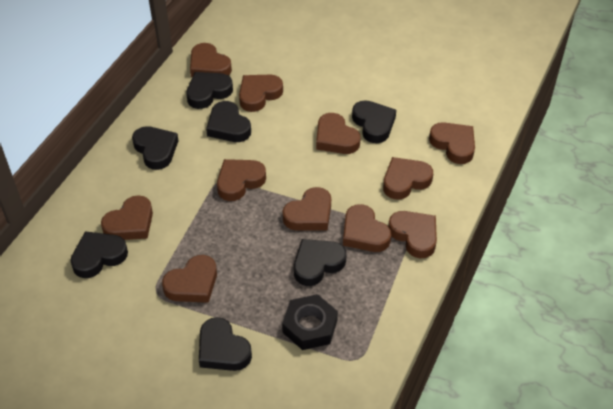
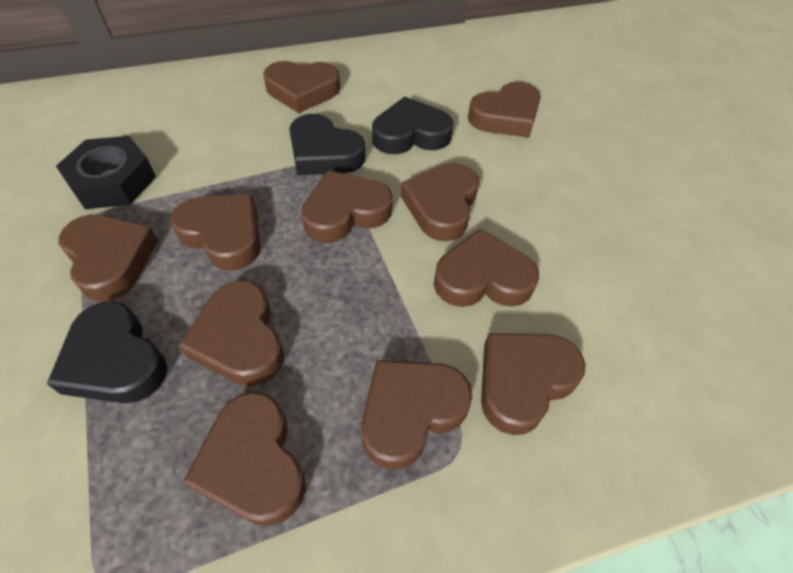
black heart: 7 -> 3

